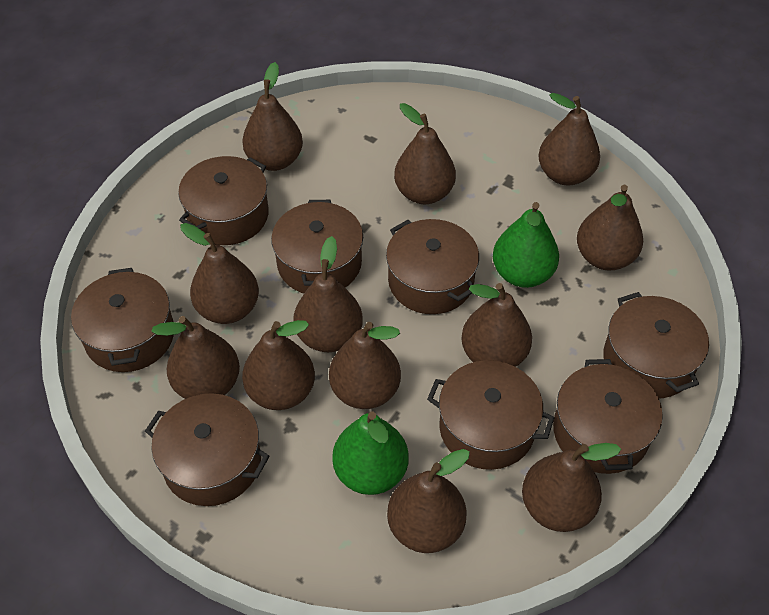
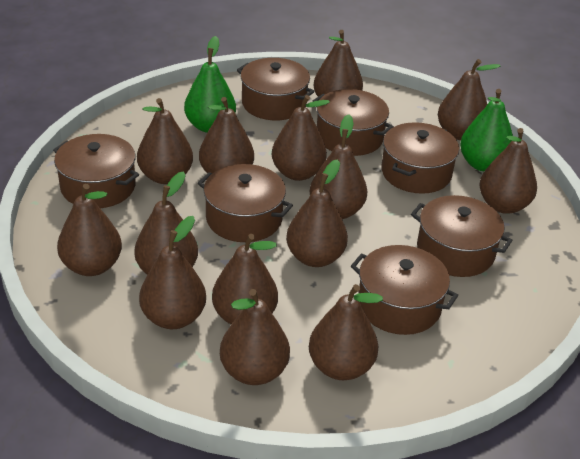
brown pear: 12 -> 14
brown pot: 8 -> 7

